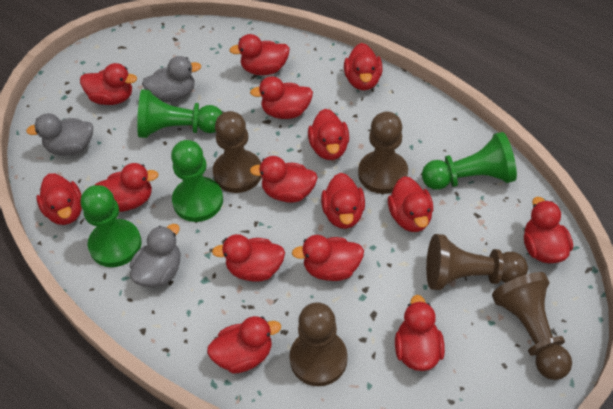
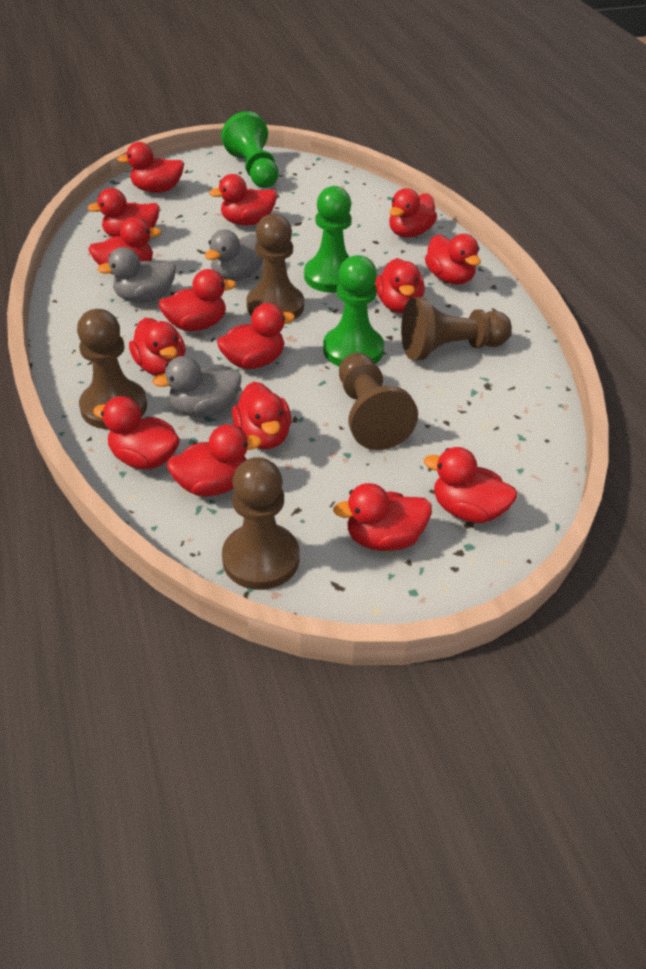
green pawn: 4 -> 3

